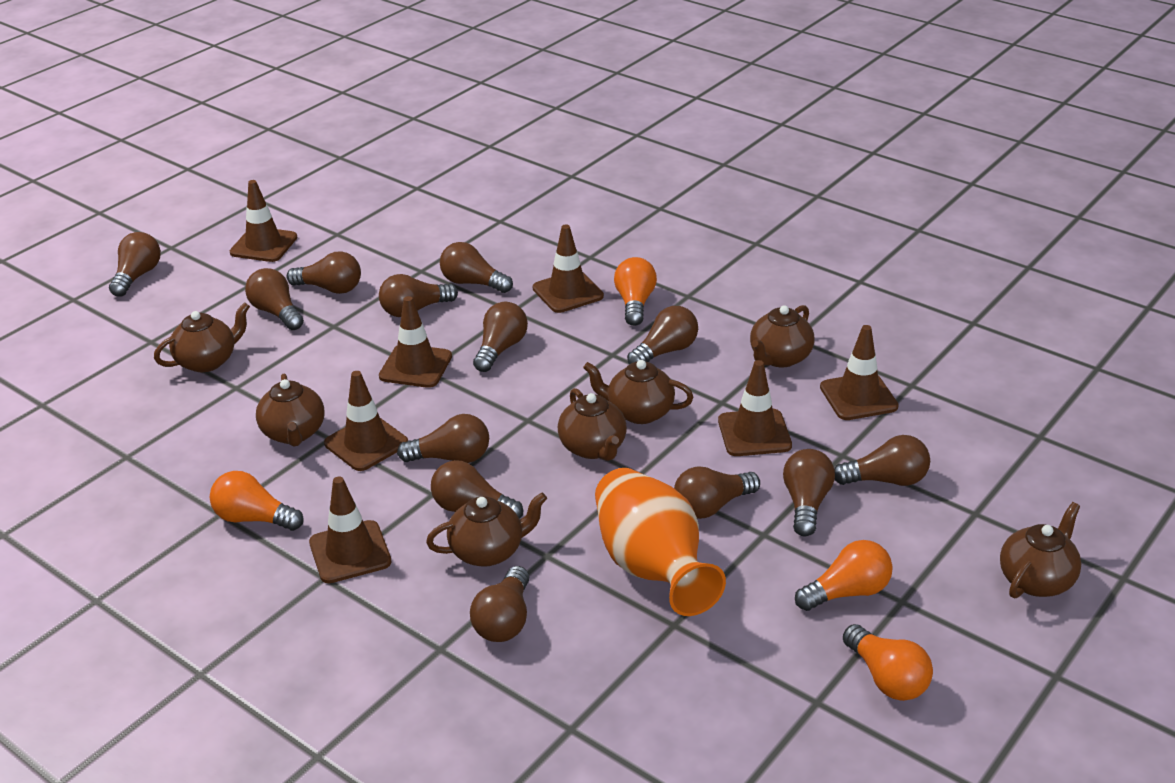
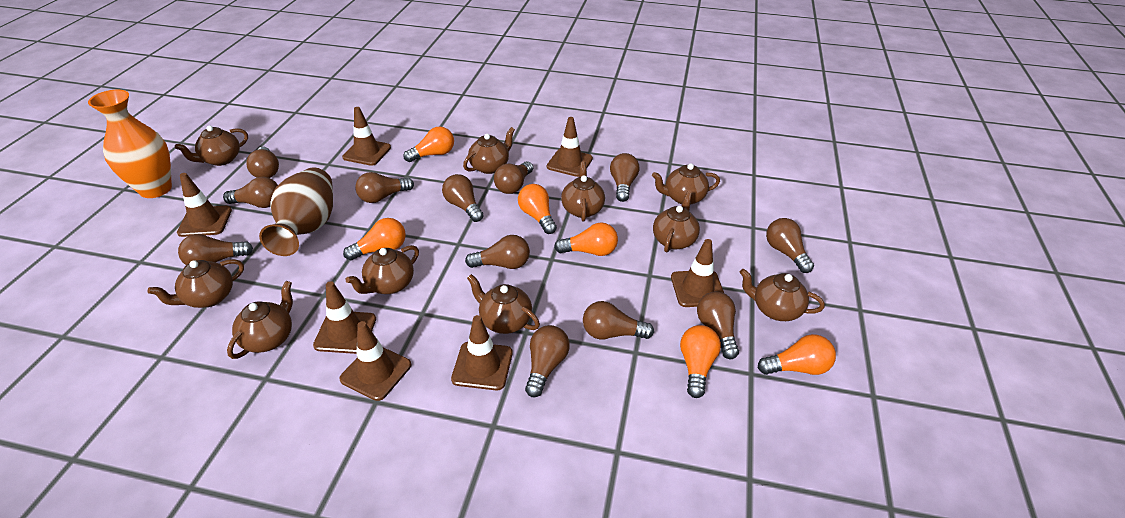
brown light bulb: 13 -> 12
brown teapot: 7 -> 10
brown vase: 0 -> 1
orange light bulb: 4 -> 6

